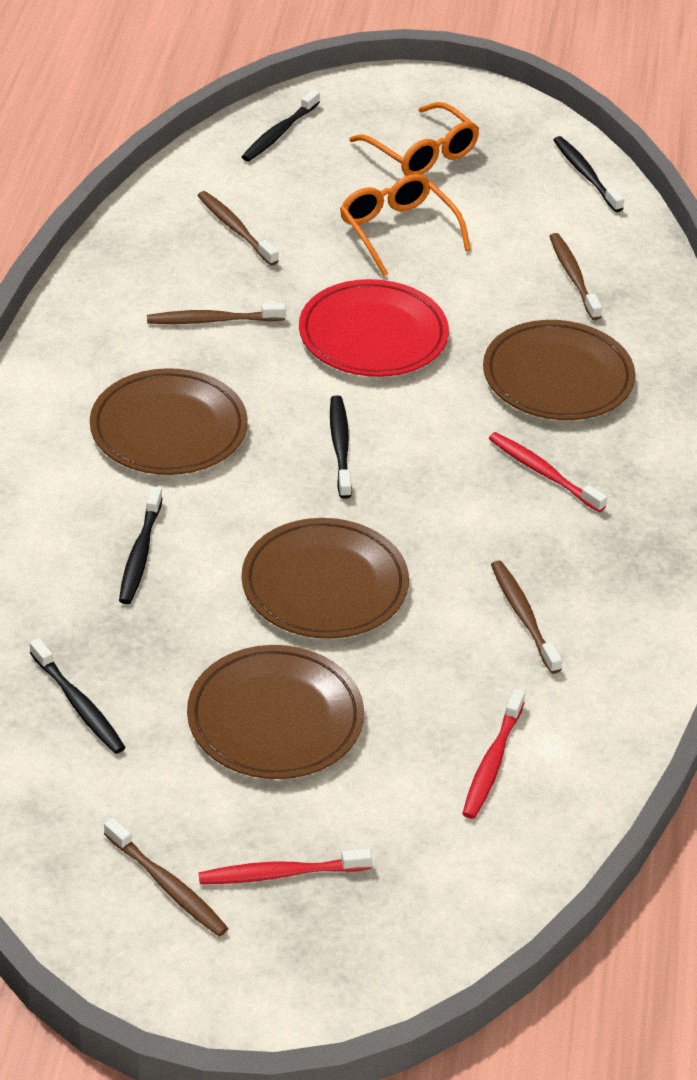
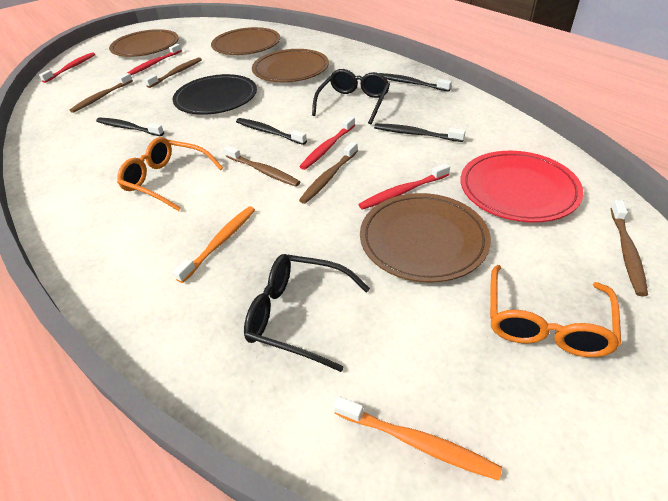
black glasses: 0 -> 2
black plate: 0 -> 1
black toothbrush: 5 -> 4
orange toothbrush: 0 -> 2
red toothbrush: 3 -> 4

